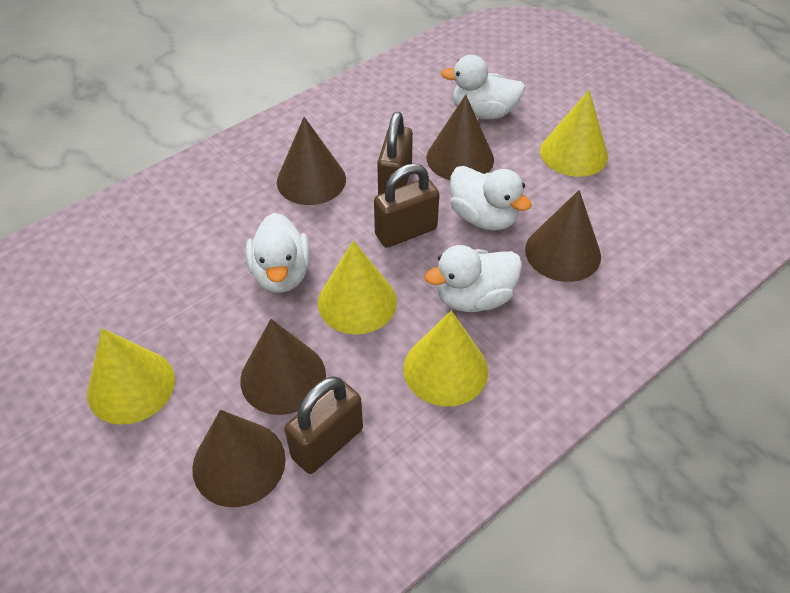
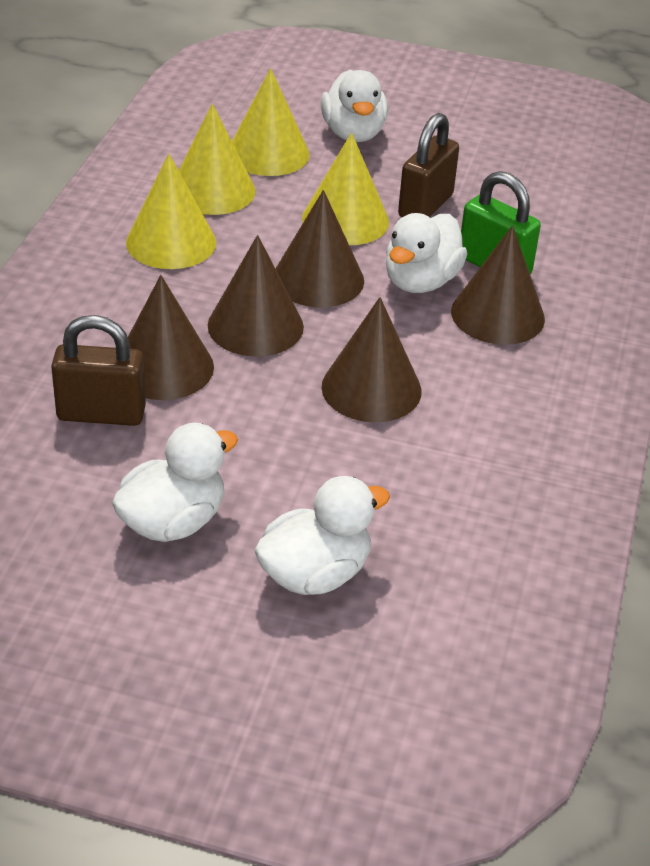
brown padlock: 3 -> 2
green padlock: 0 -> 1

